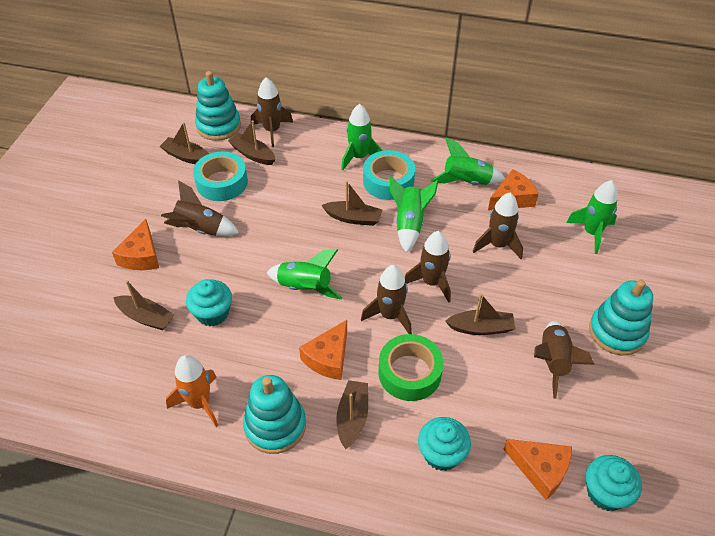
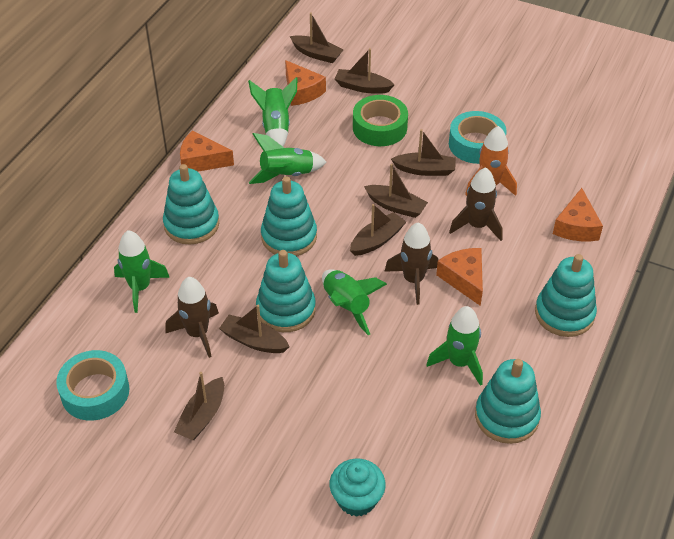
brown boat: 6 -> 7
brown rocket: 6 -> 3
turquoise cupcake: 3 -> 1
turquoise stacking toy: 3 -> 5

